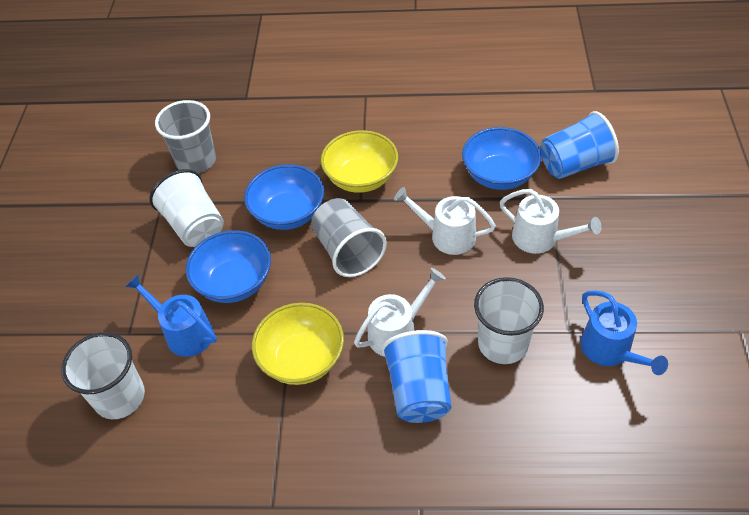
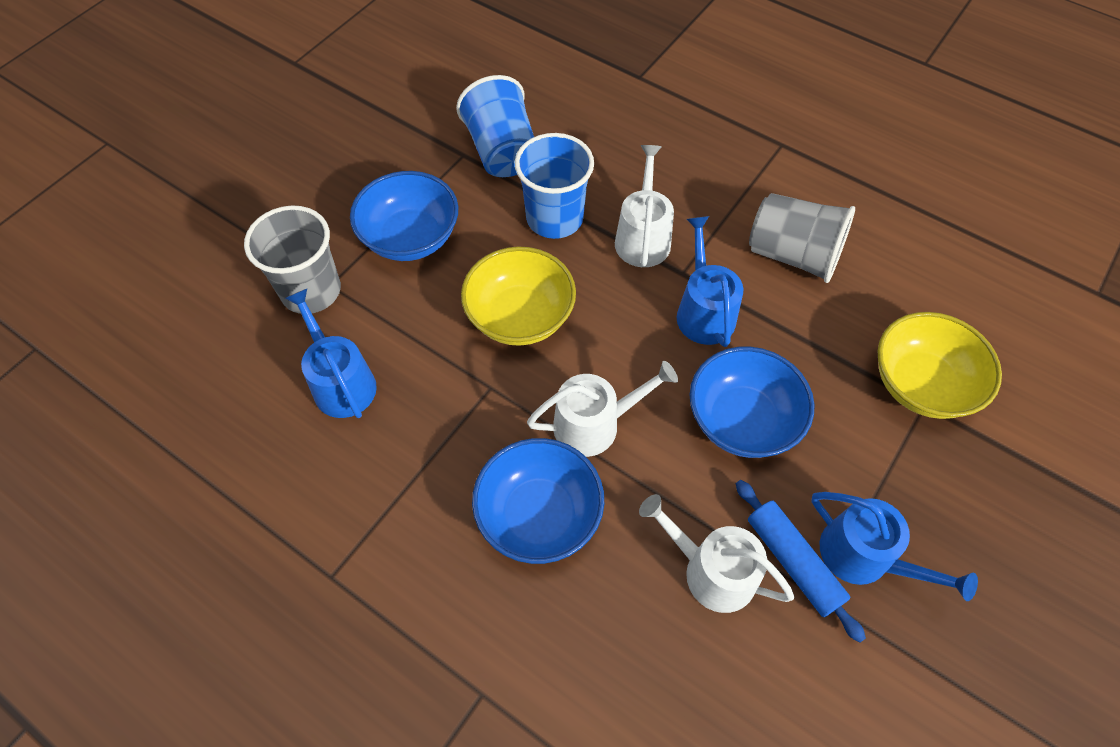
blue rolling pin: 0 -> 1
blue watering can: 2 -> 3
white cup: 3 -> 0

